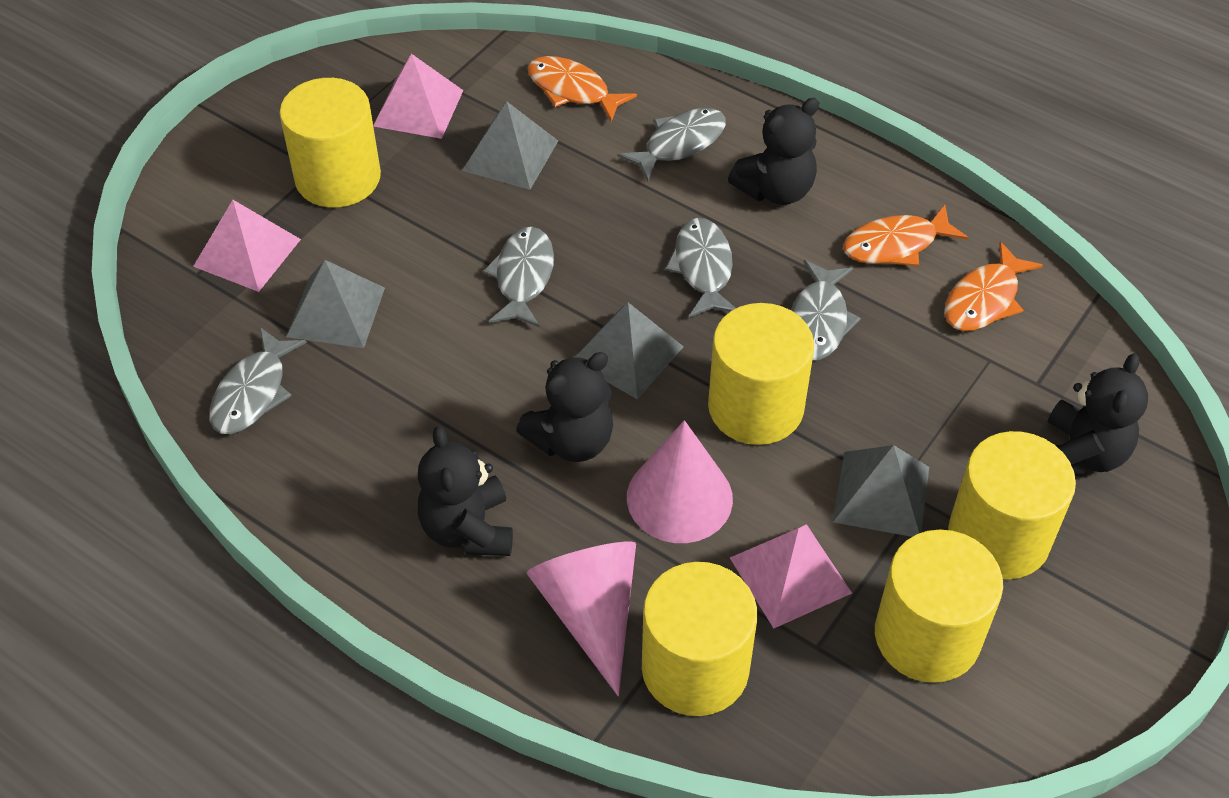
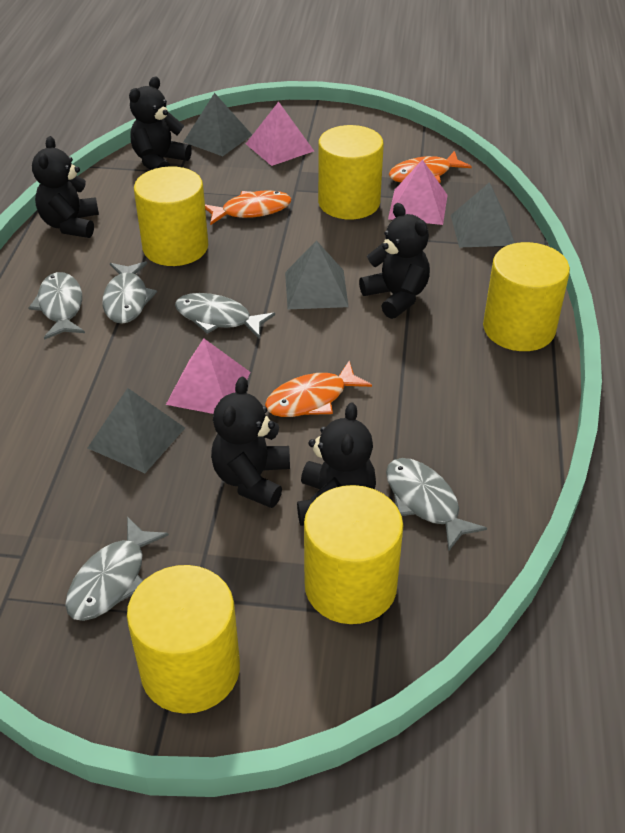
black teddy bear: 4 -> 5
pink cone: 2 -> 0

